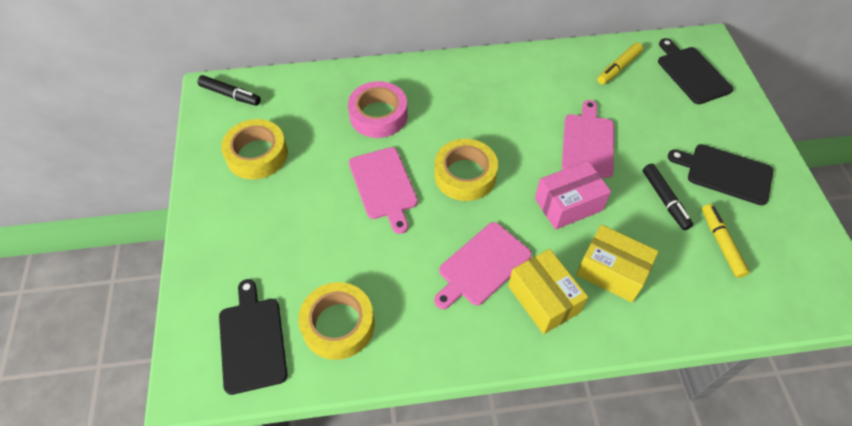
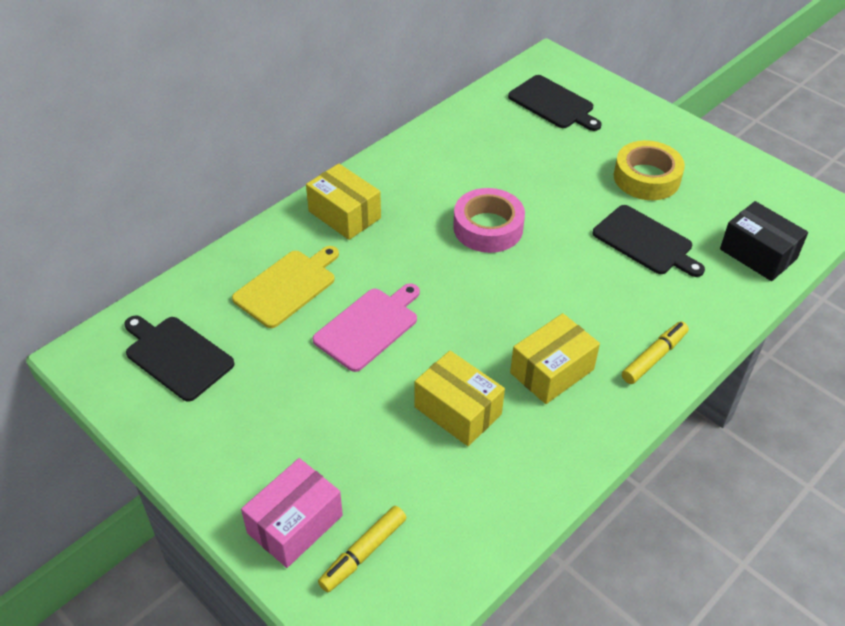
black box: 0 -> 1
black marker: 2 -> 0
pink cutting board: 3 -> 1
yellow box: 2 -> 3
yellow cutting board: 0 -> 1
yellow tape: 3 -> 1

